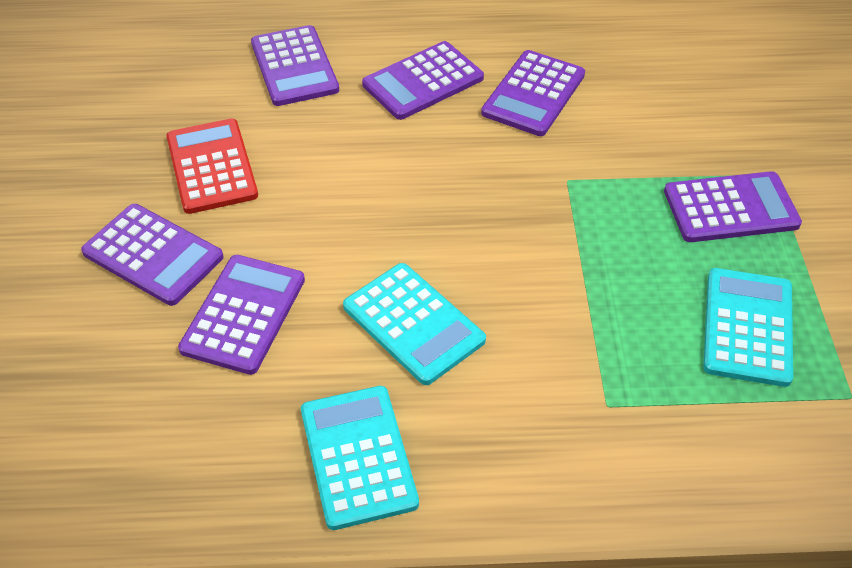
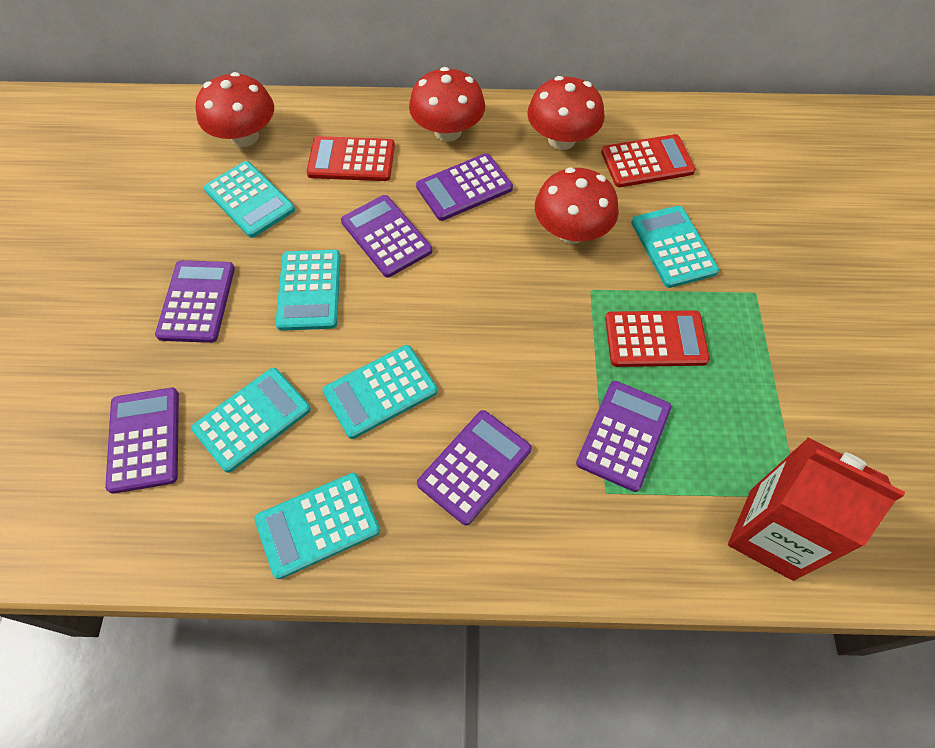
red calculator: 1 -> 3
red carton: 0 -> 1
red mushroom: 0 -> 4
turquoise calculator: 3 -> 6

